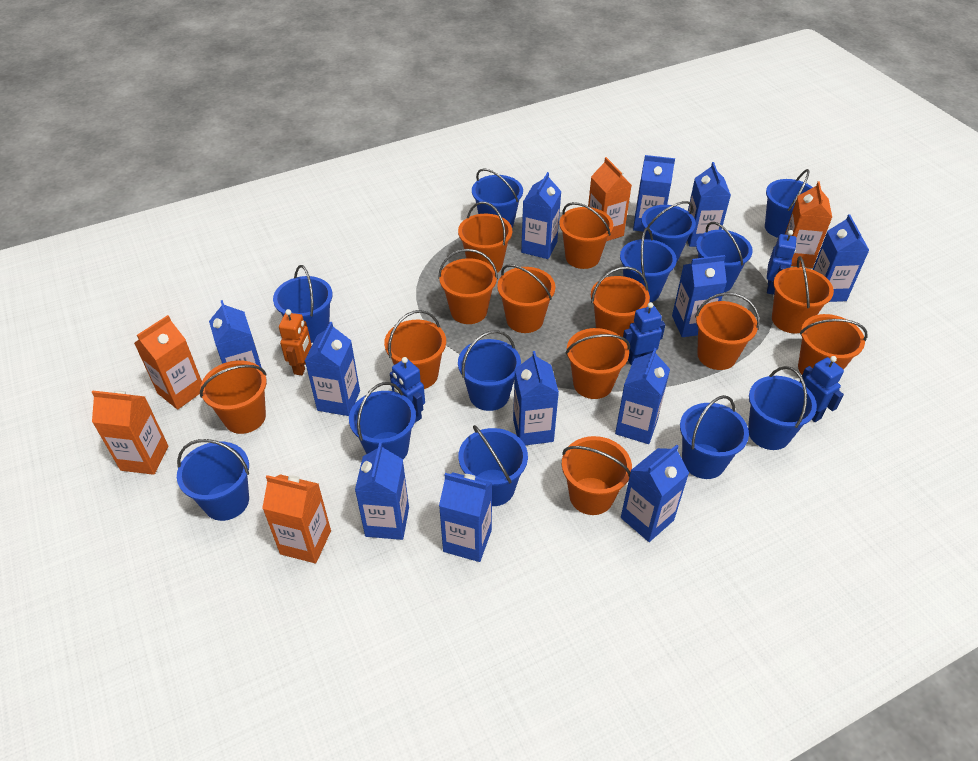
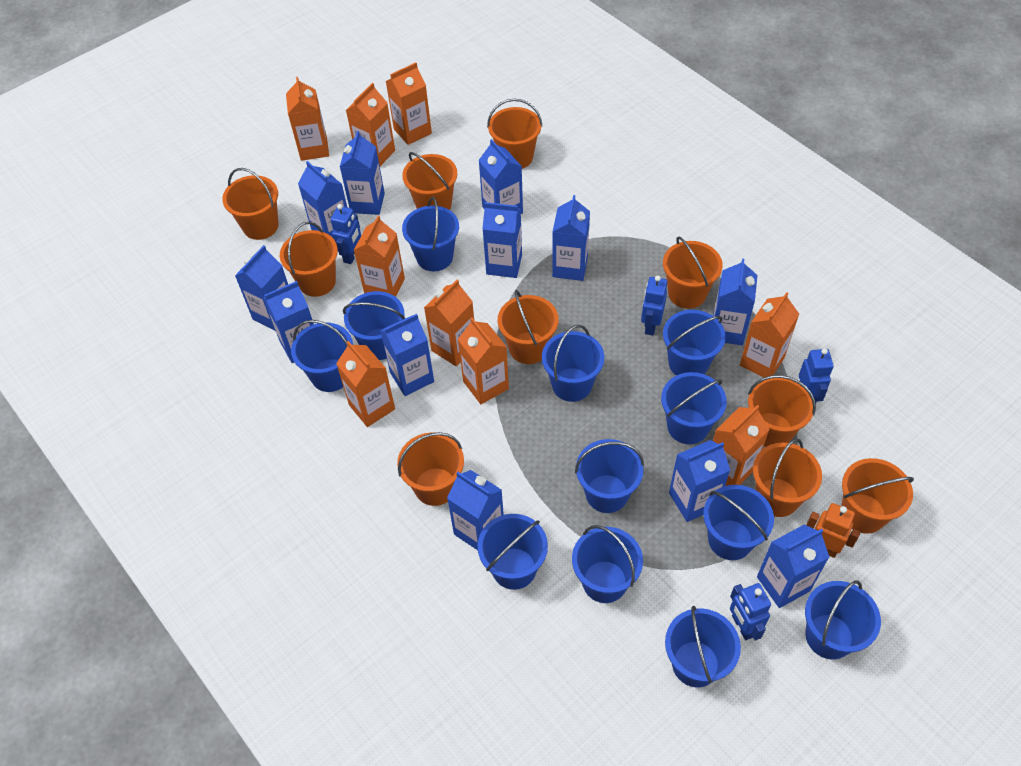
orange bucket: 12 -> 10
orange carton: 5 -> 9

